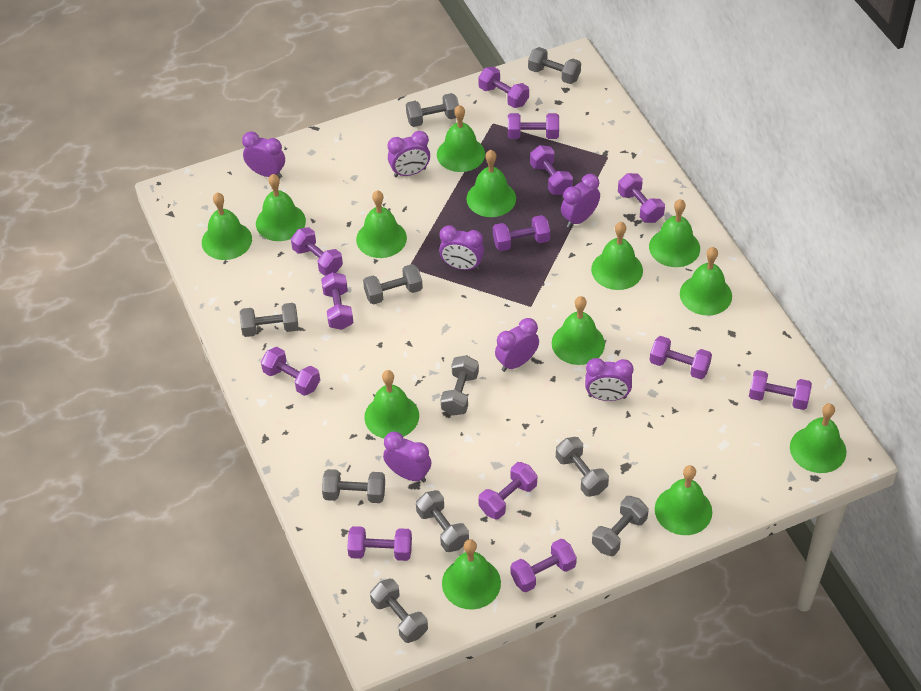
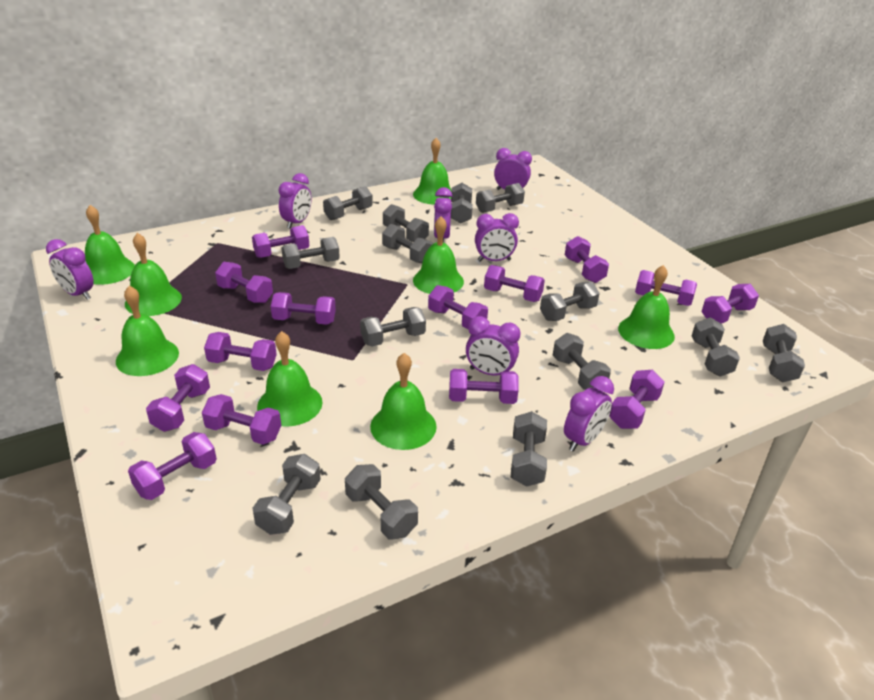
green bell: 13 -> 8
grey dumbbell: 10 -> 14
purple dumbbell: 13 -> 14

